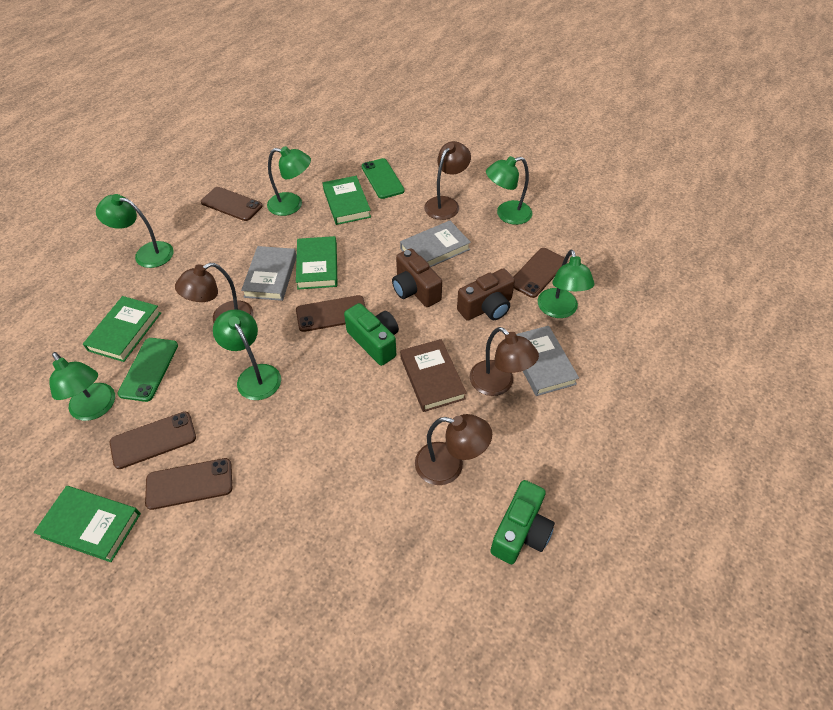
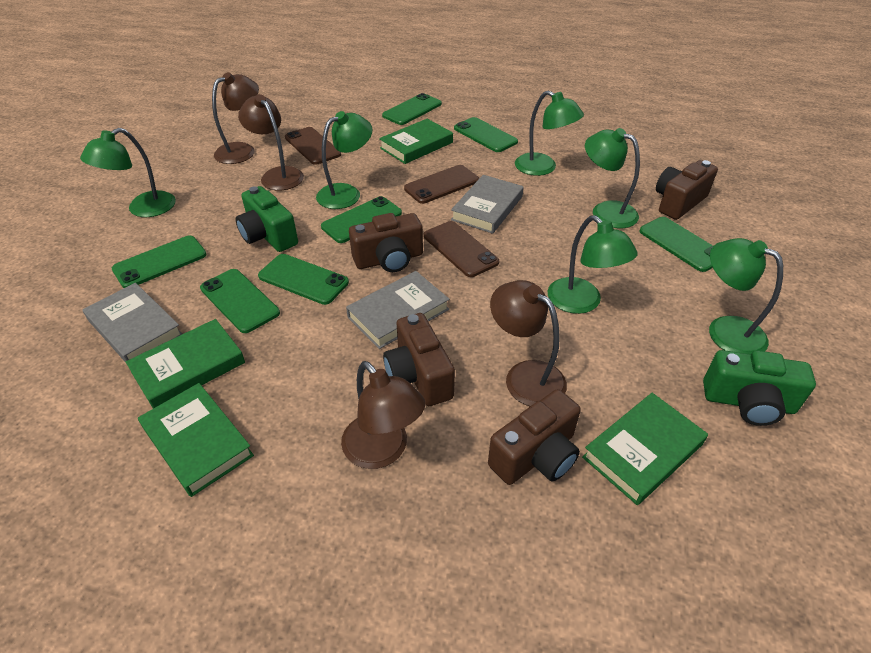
brown book: 1 -> 0
brown camera: 2 -> 4
brown phone: 5 -> 3
green phone: 2 -> 7

